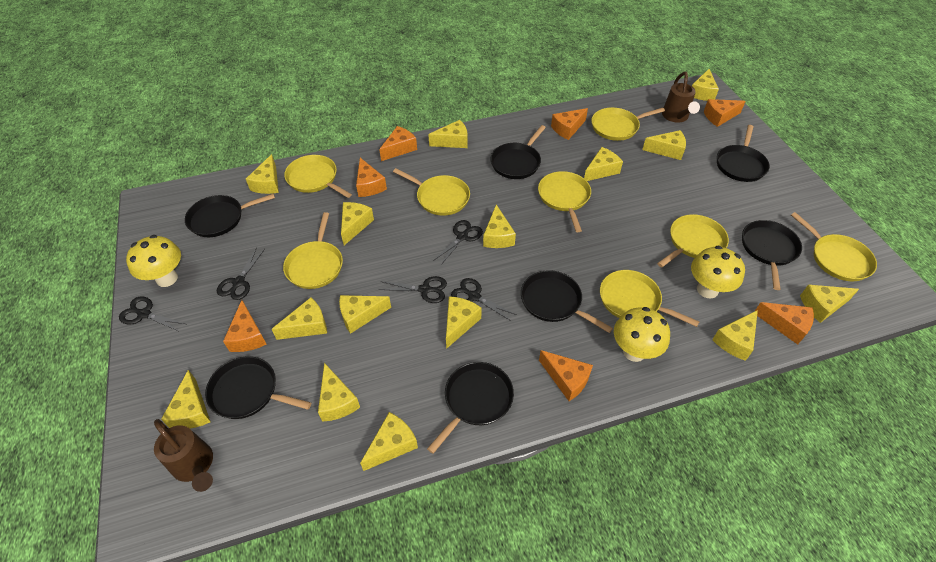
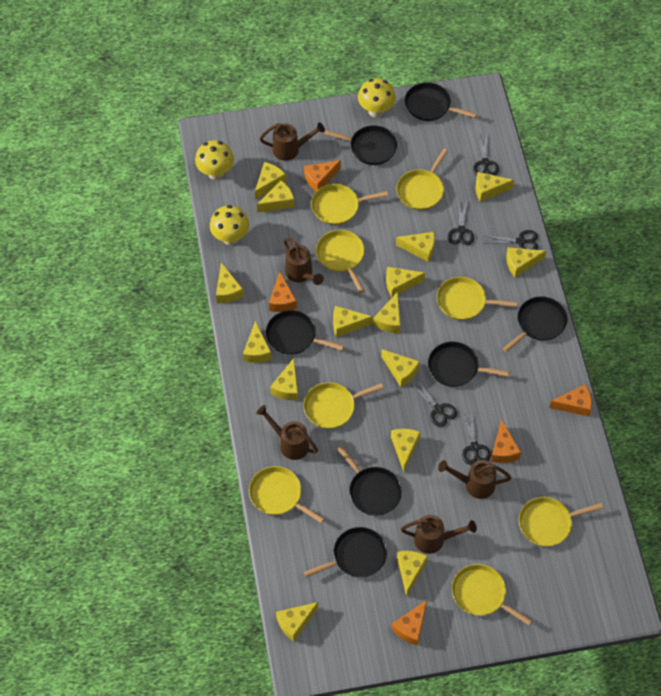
brown watering can: 2 -> 5
orange cheese: 7 -> 5

